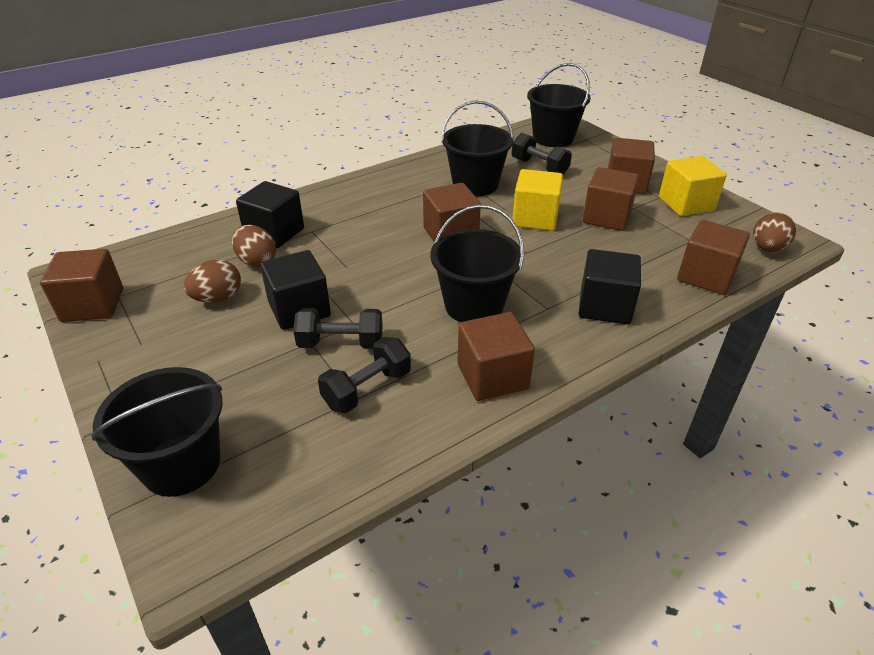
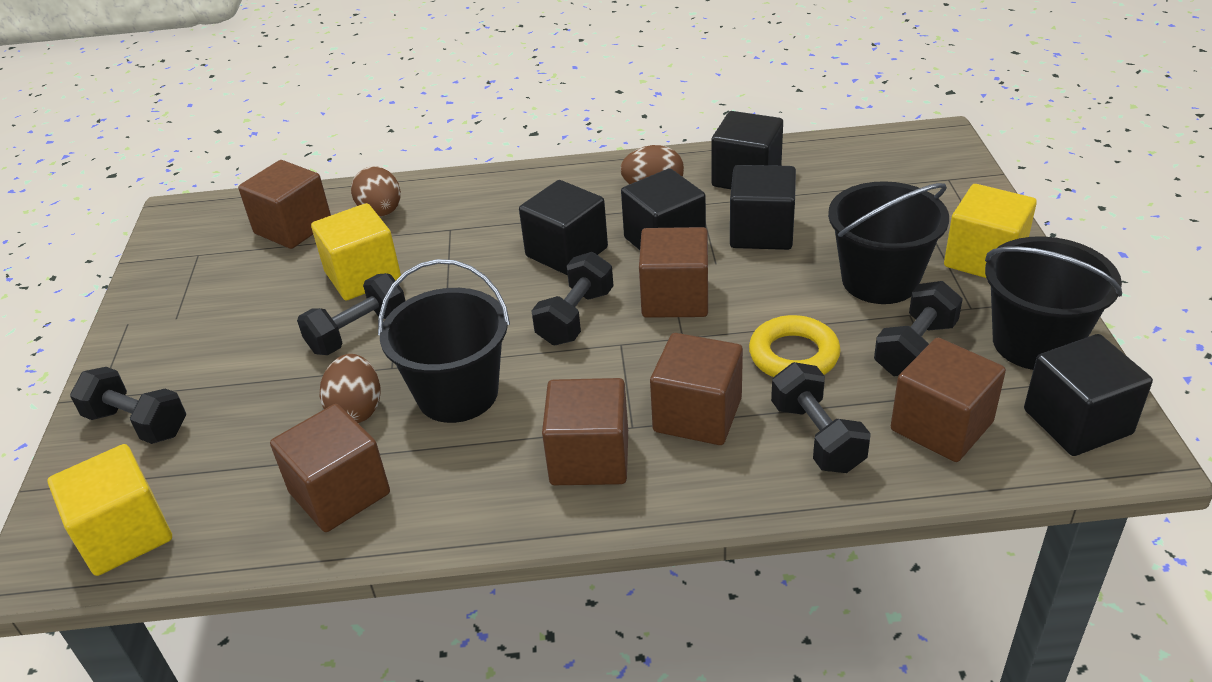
black bucket: 4 -> 3
black cube: 3 -> 5
black dumbbell: 3 -> 5
yellow cube: 2 -> 3
yellow ring: 0 -> 1

